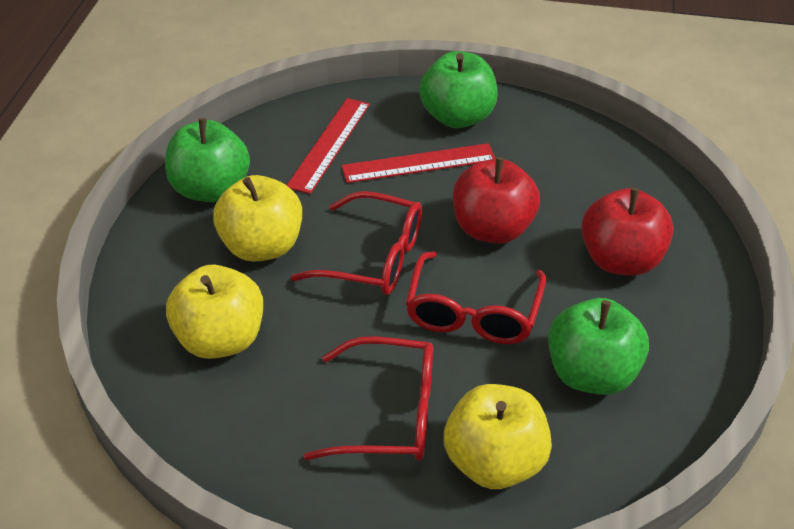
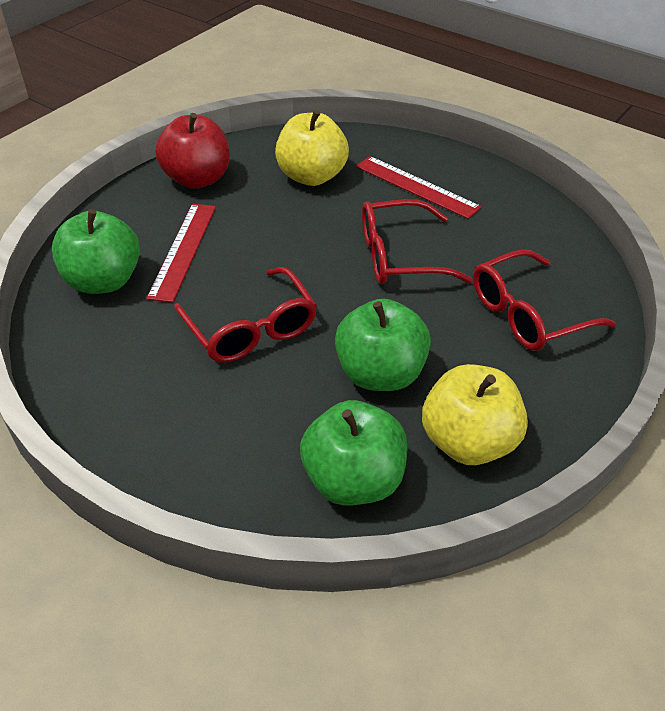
red apple: 2 -> 1
yellow apple: 3 -> 2

